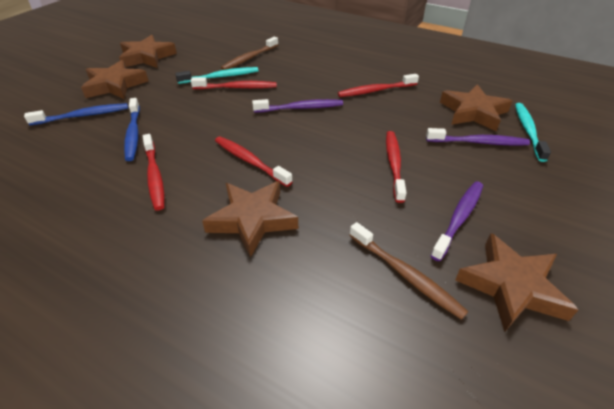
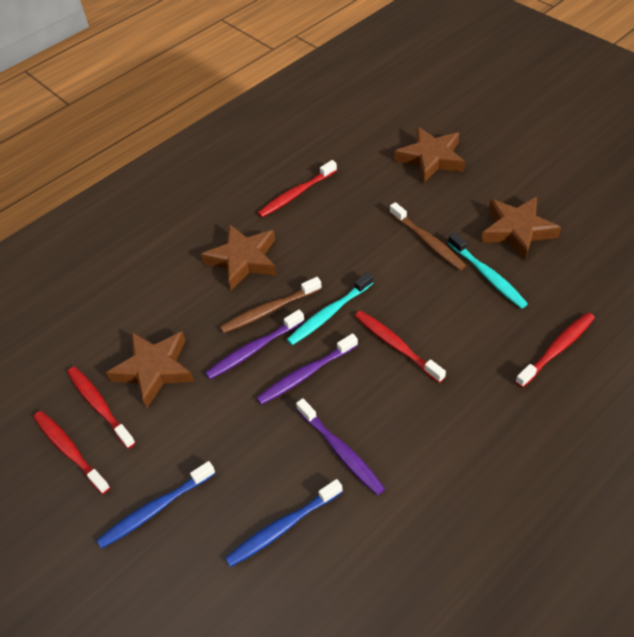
brown star: 5 -> 4

